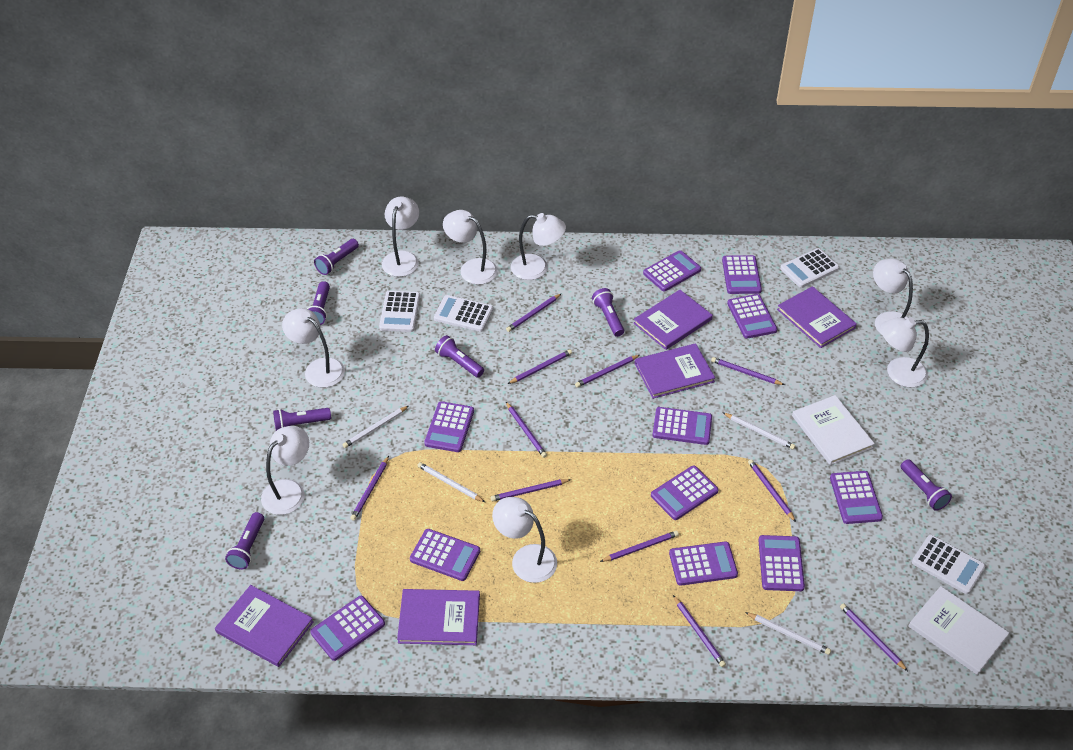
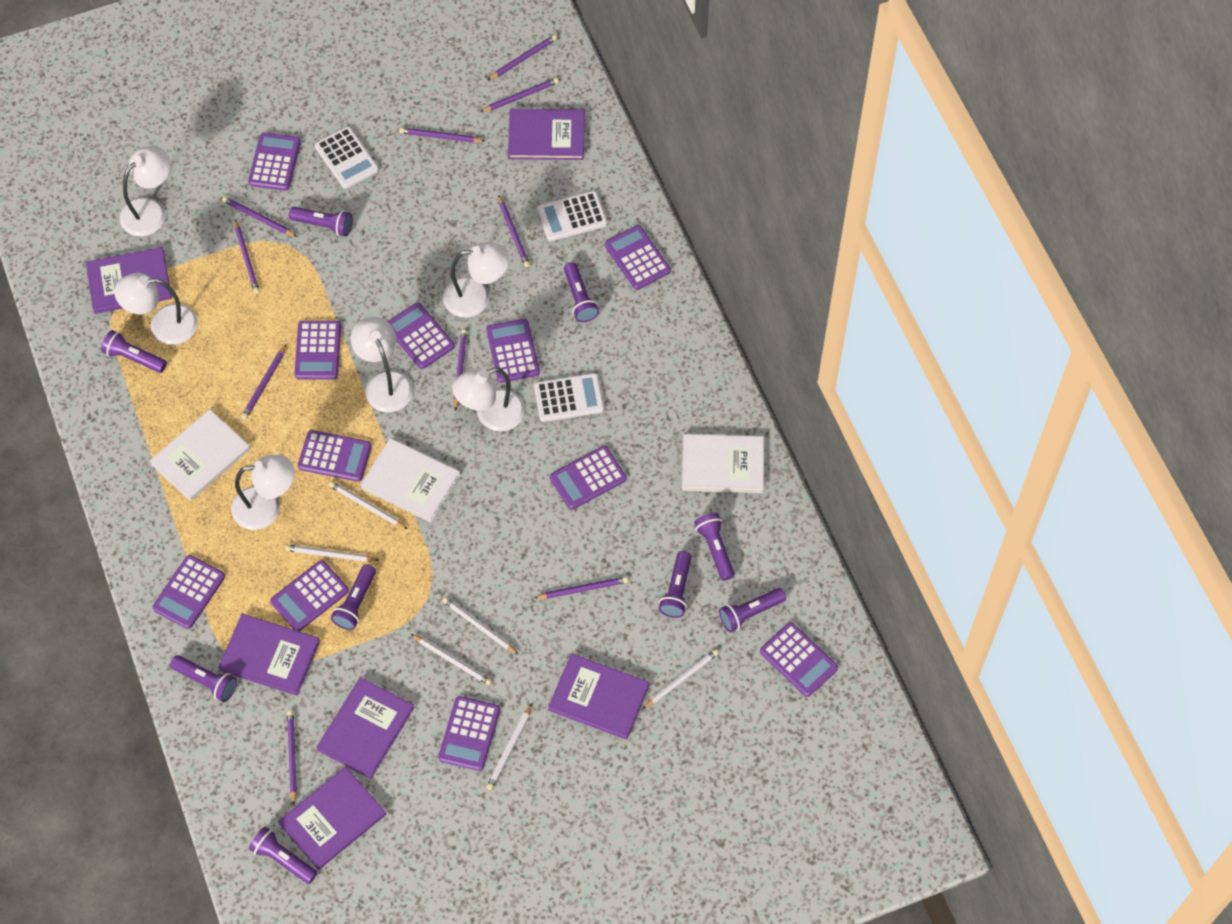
purple book: 5 -> 6
purple flashlight: 7 -> 9
purple pencil: 11 -> 10
white book: 2 -> 3
white calculator: 4 -> 3
white lamp: 8 -> 6
white pencil: 4 -> 6

